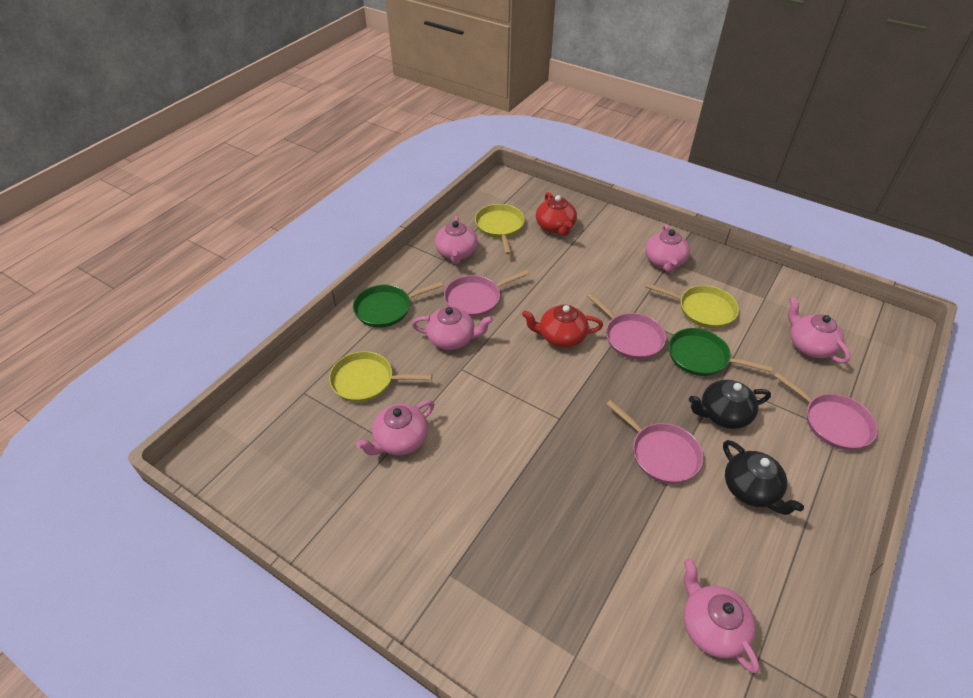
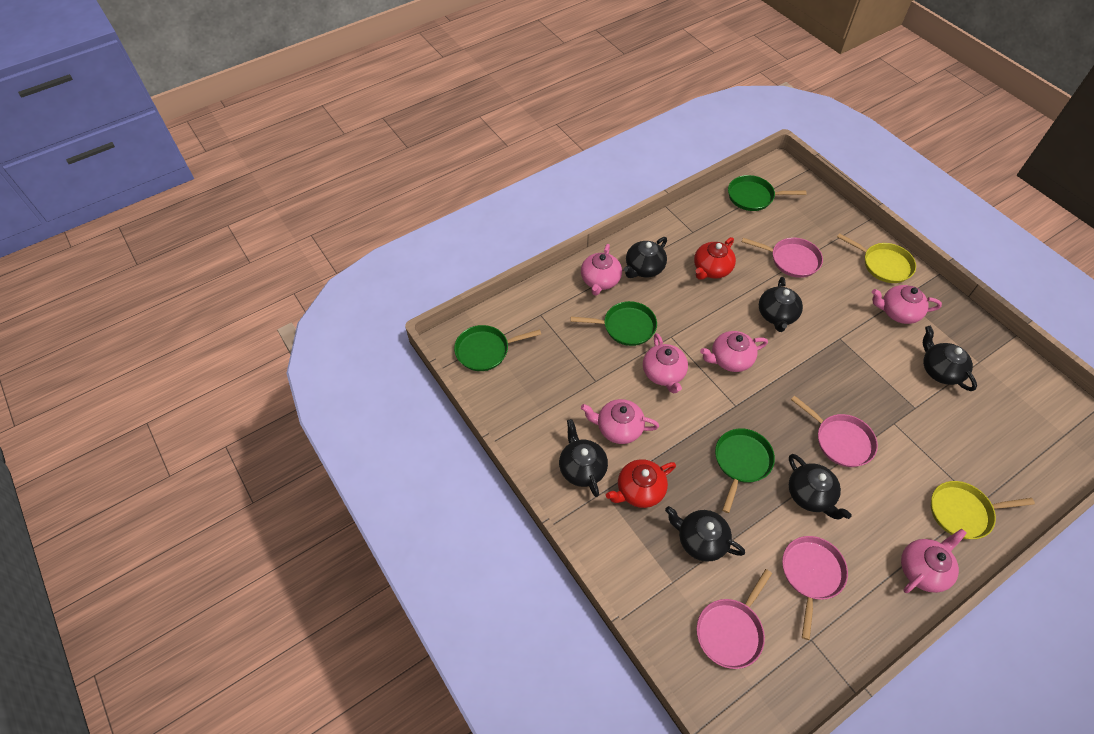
black teapot: 2 -> 6
green pan: 2 -> 4
yellow pan: 3 -> 2

